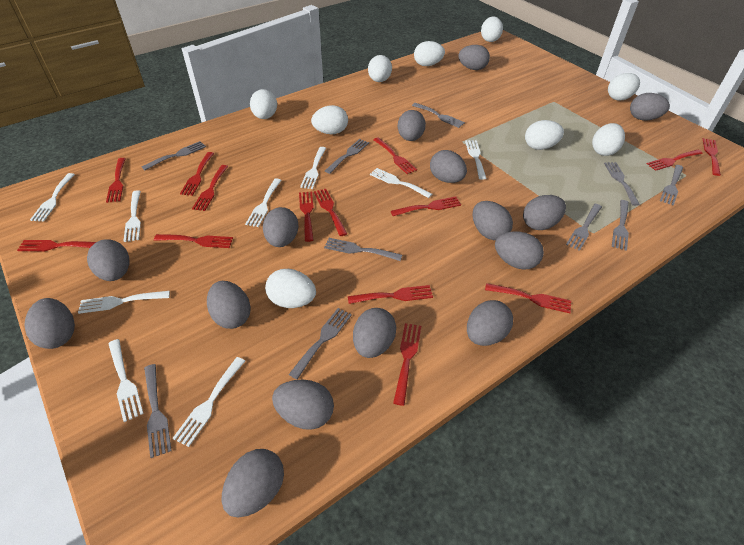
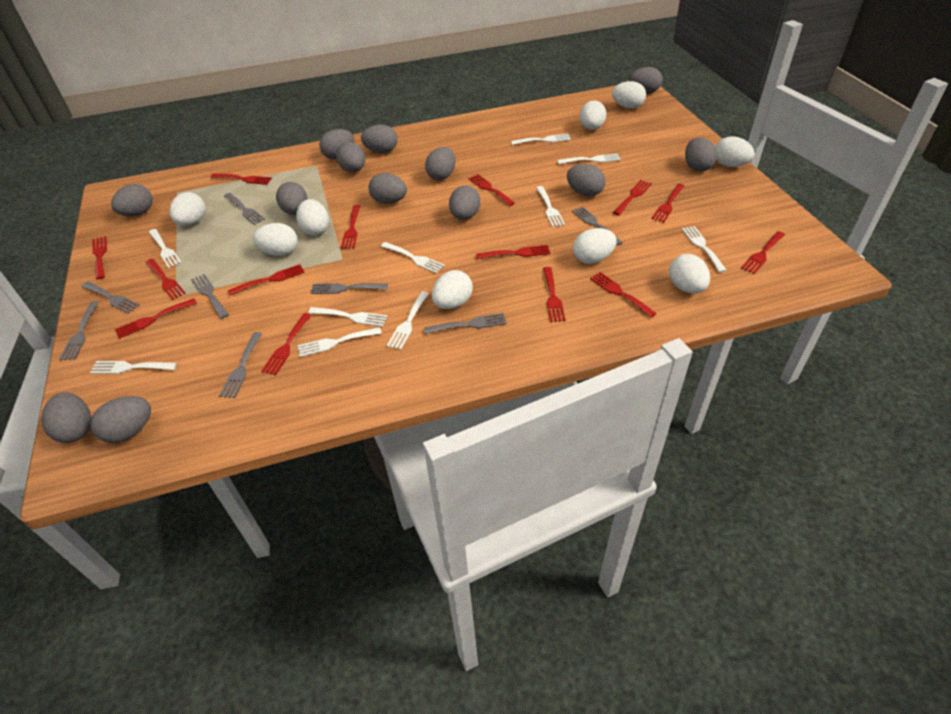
grey egg: 15 -> 13
grey fork: 10 -> 8
white fork: 9 -> 10

